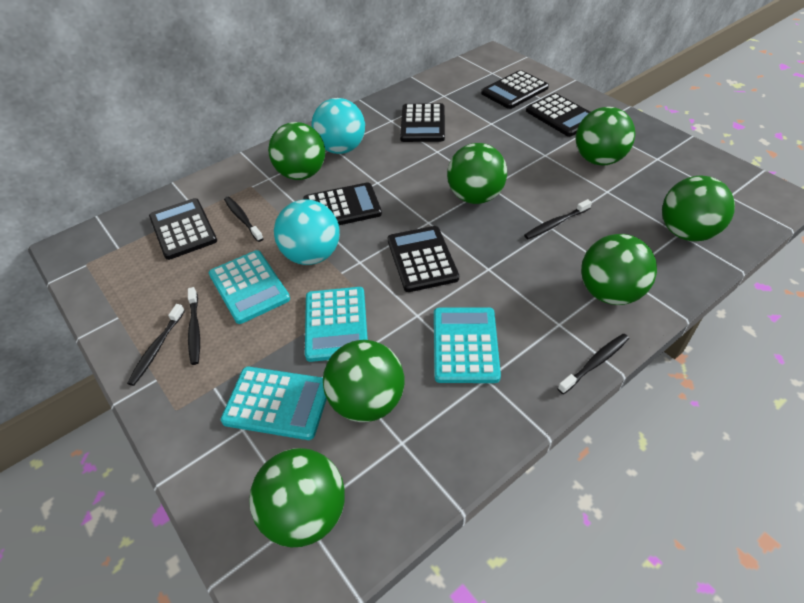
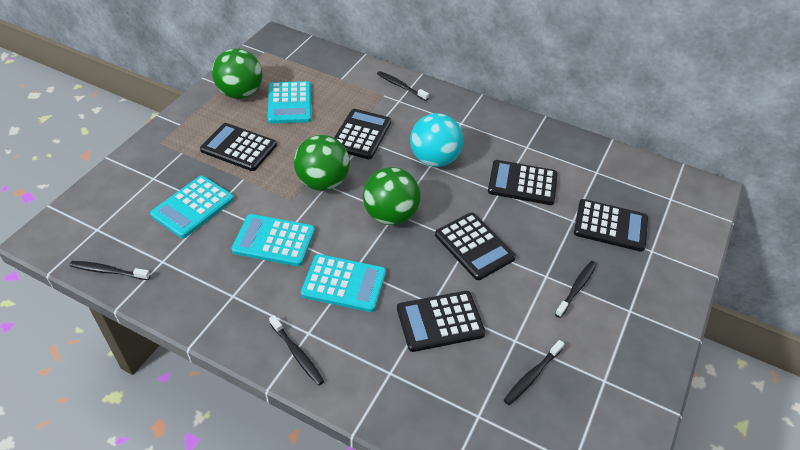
green ball: 7 -> 3
turquoise ball: 2 -> 1

